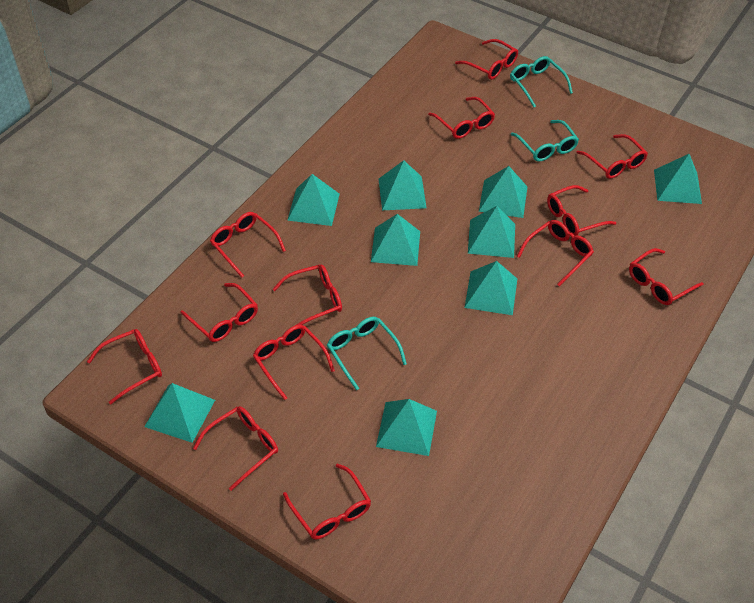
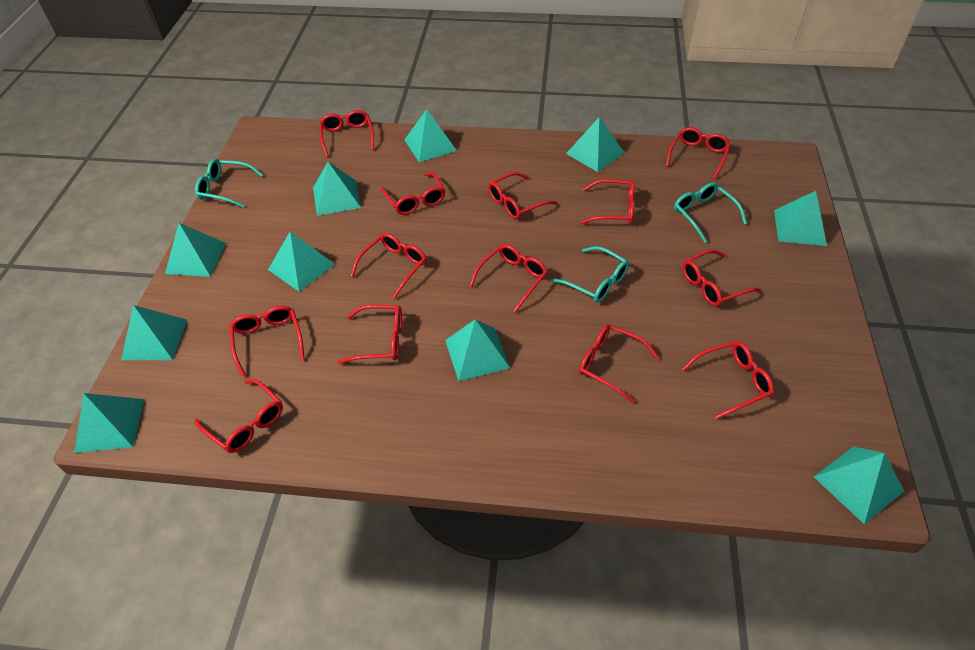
turquoise pyramid: 9 -> 10

